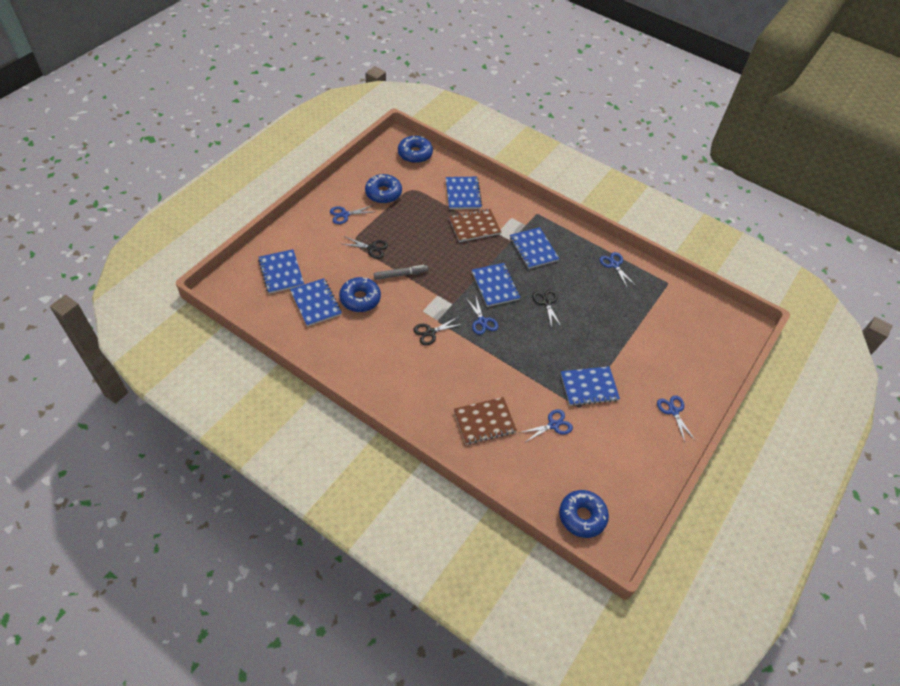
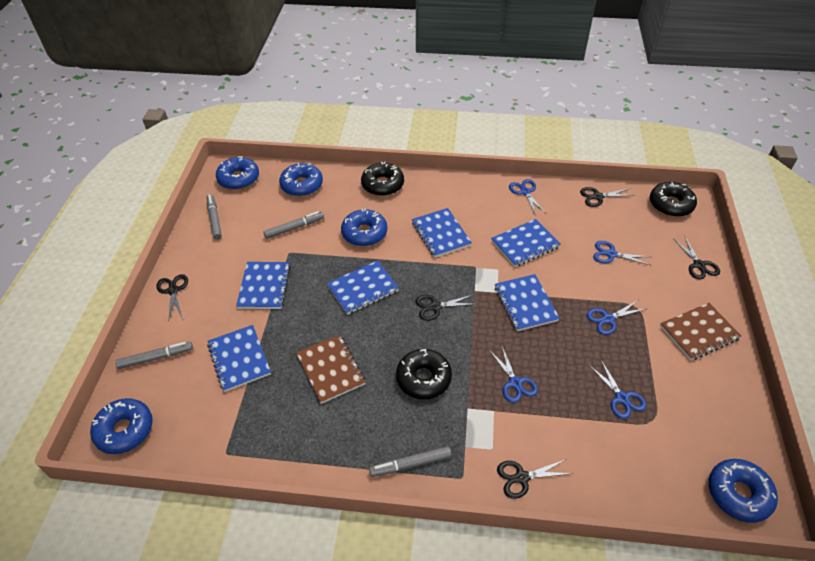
black donut: 0 -> 3
black scissors: 3 -> 5
blue donut: 4 -> 5
grey marker: 1 -> 4

